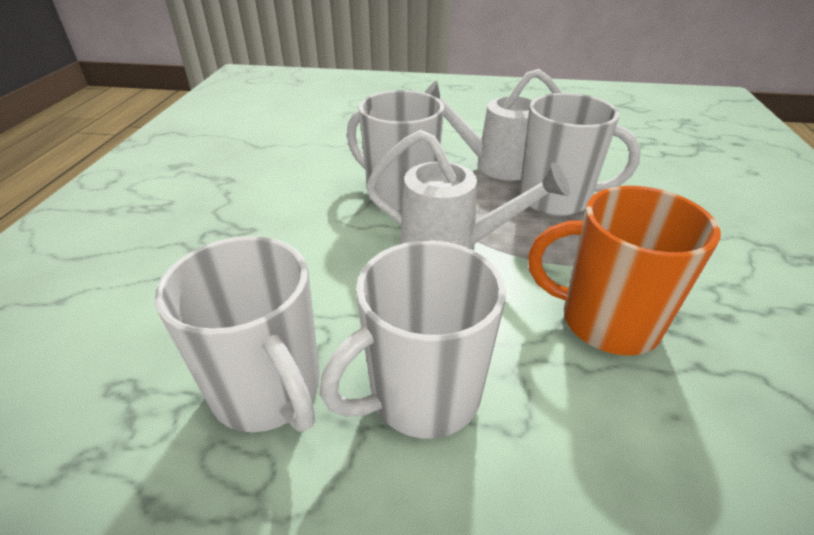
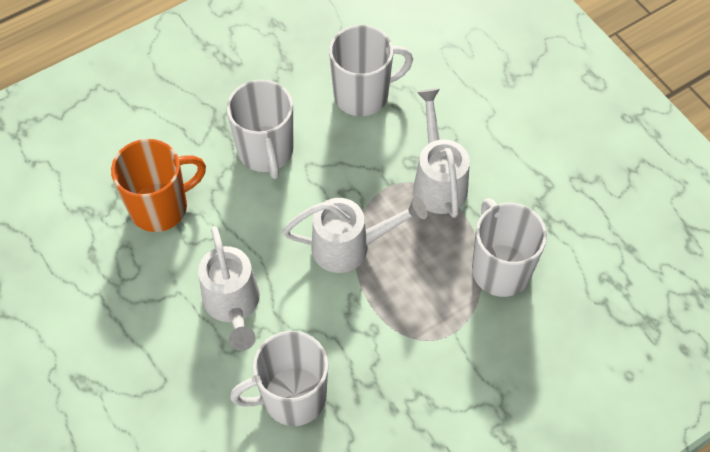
white watering can: 2 -> 3

